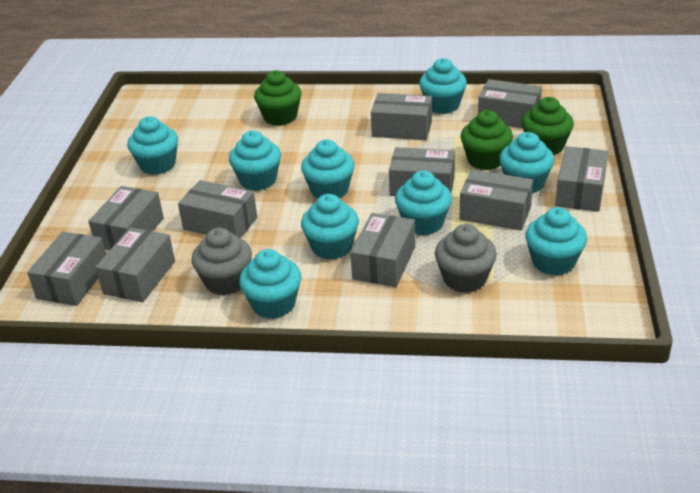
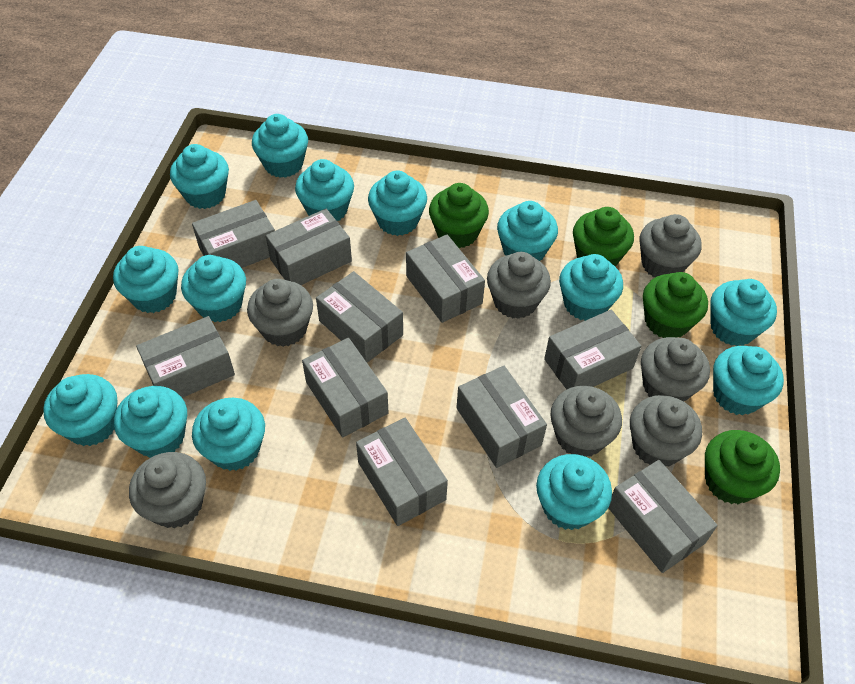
green cupcake: 3 -> 4
grey cupcake: 2 -> 7
turquoise cupcake: 9 -> 14

